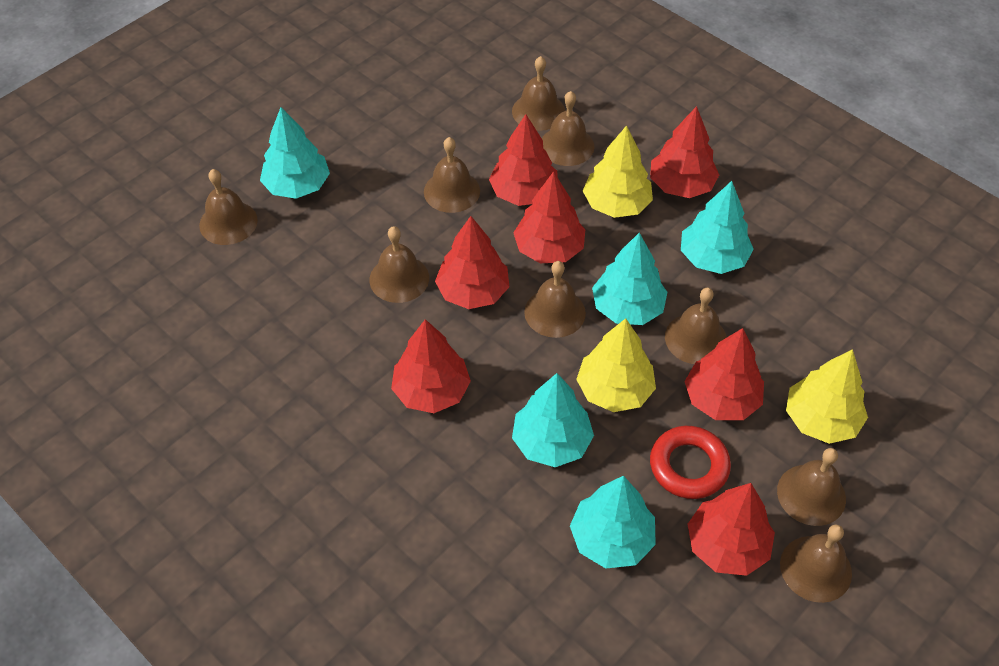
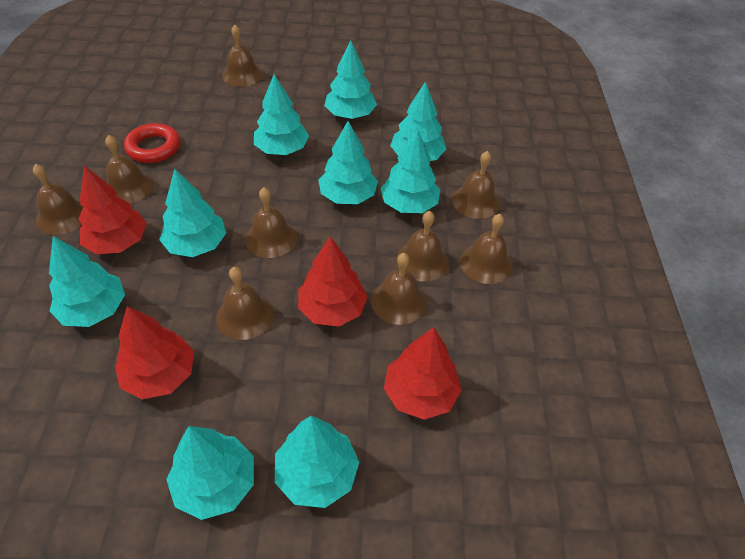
red tree: 7 -> 4
turquoise tree: 5 -> 9
yellow tree: 3 -> 0

